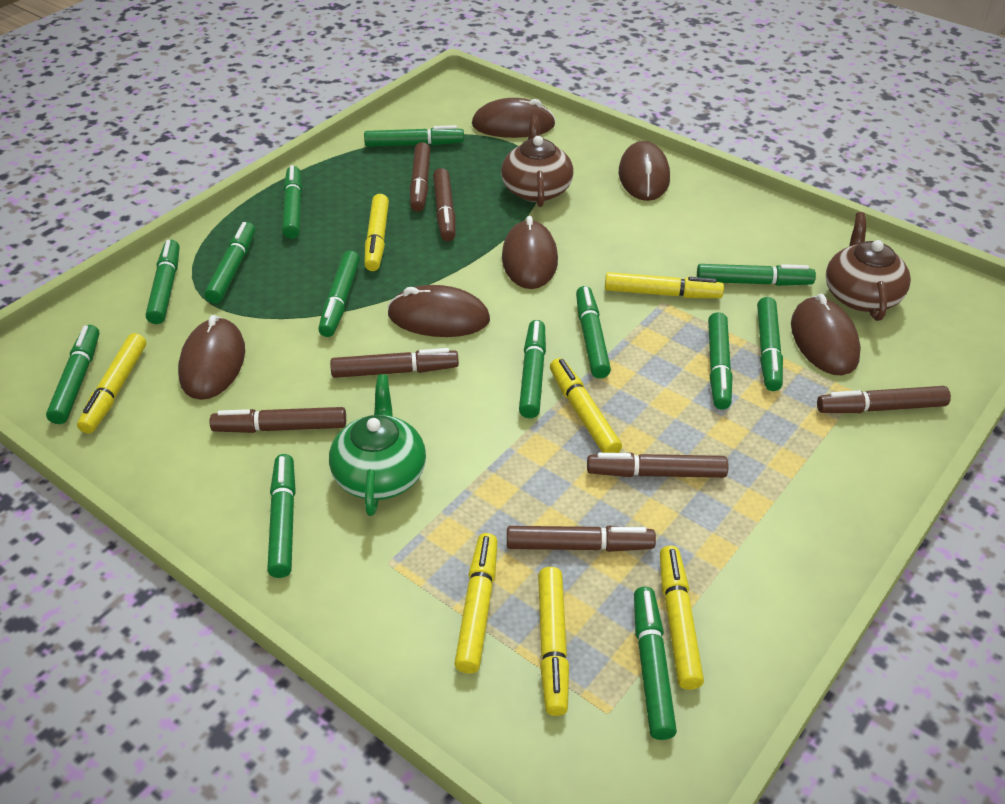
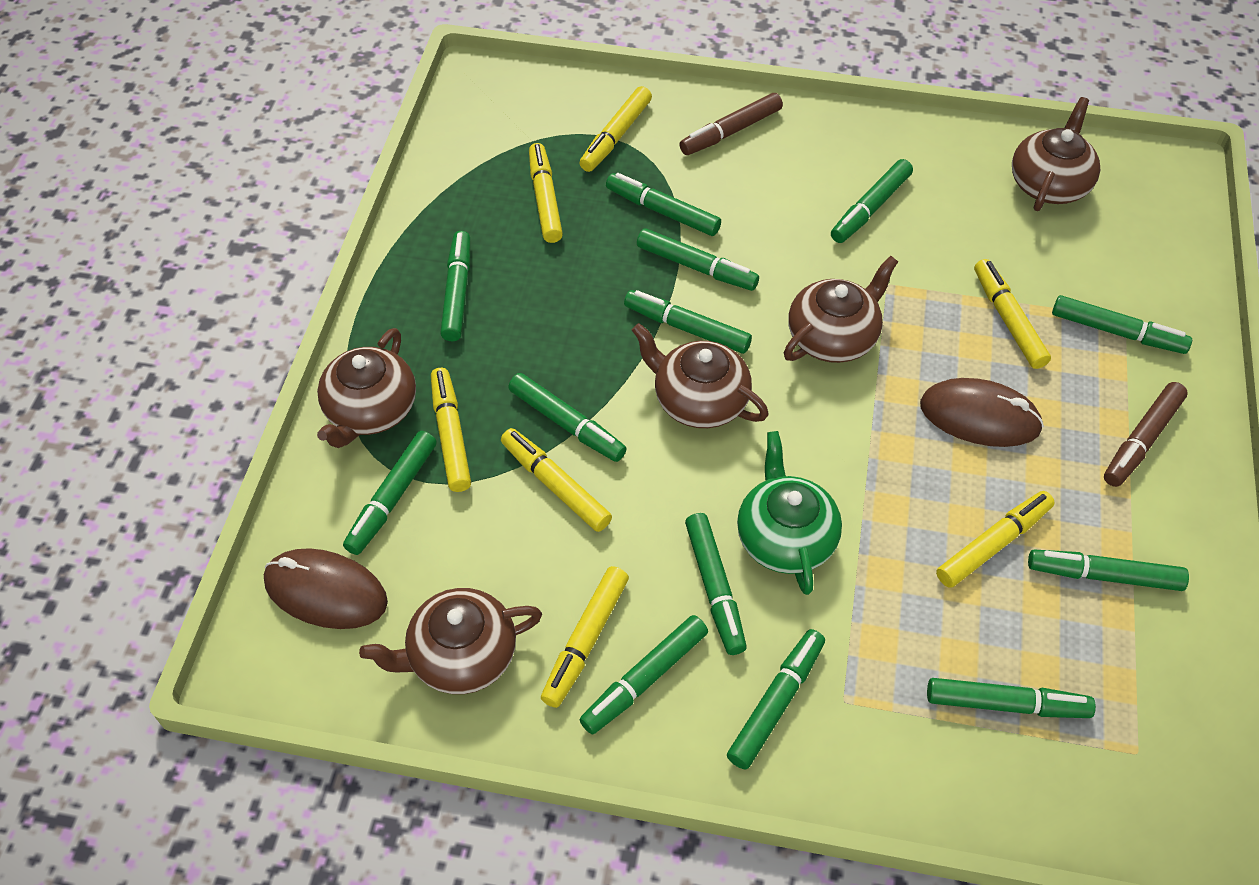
brown marker: 7 -> 2
brown mouse: 6 -> 2
brown teapot: 2 -> 5

